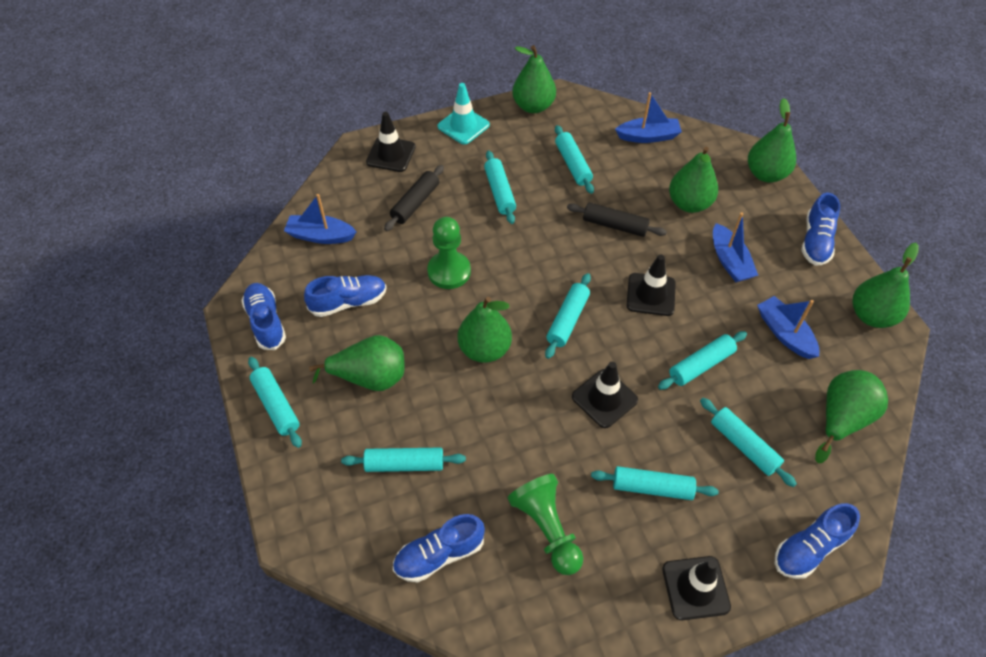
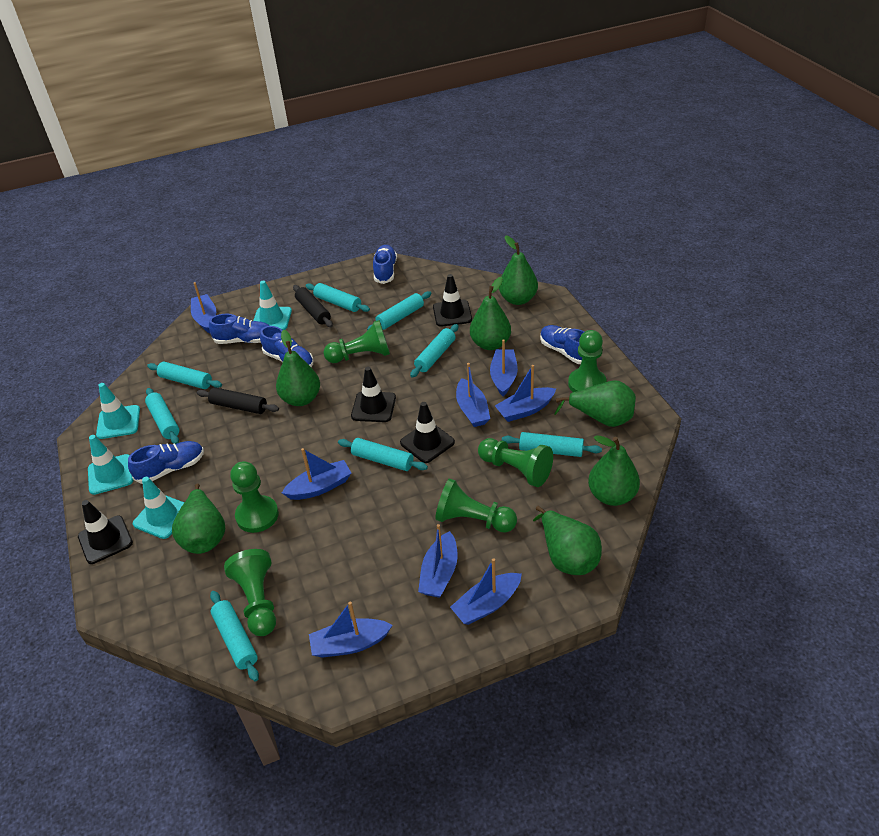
blue boat: 4 -> 8
green pawn: 2 -> 6
turquoise traffic cone: 1 -> 4

